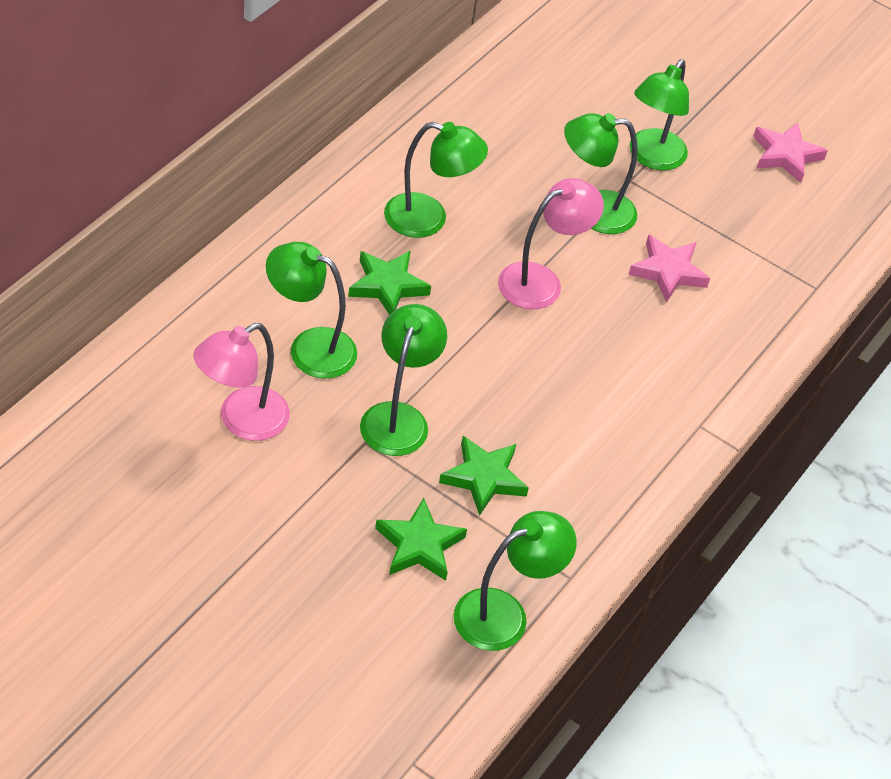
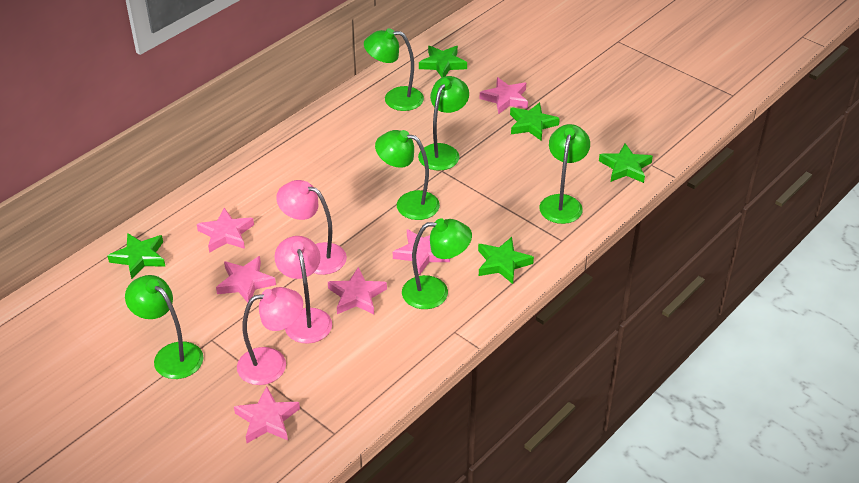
green star: 3 -> 5
pink lamp: 2 -> 3
pink star: 2 -> 6

